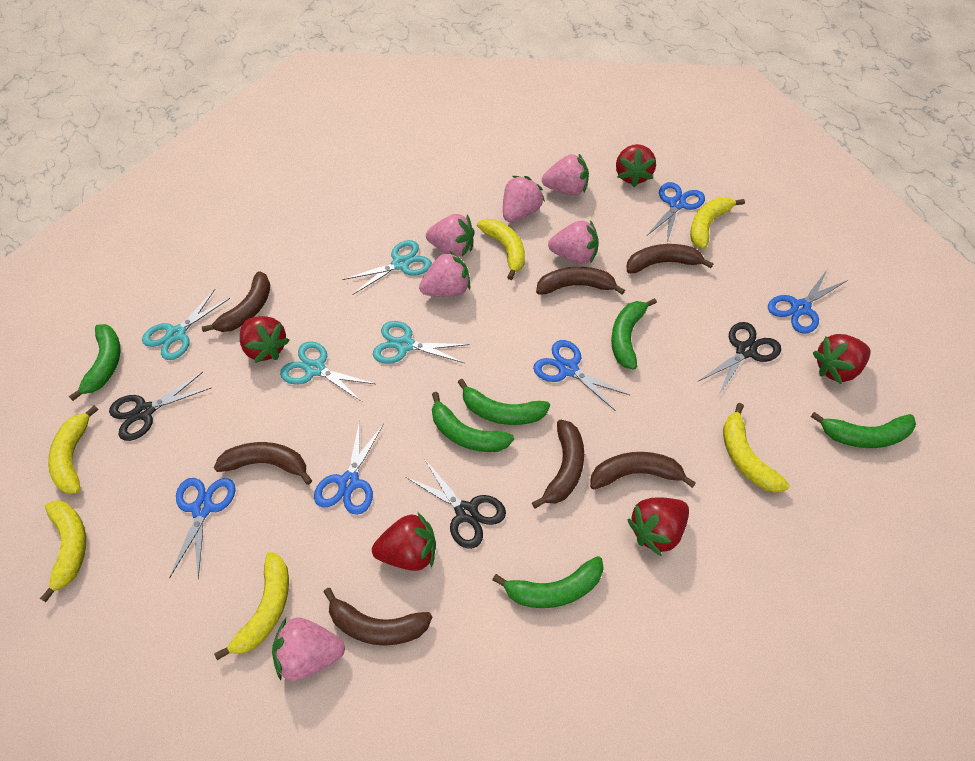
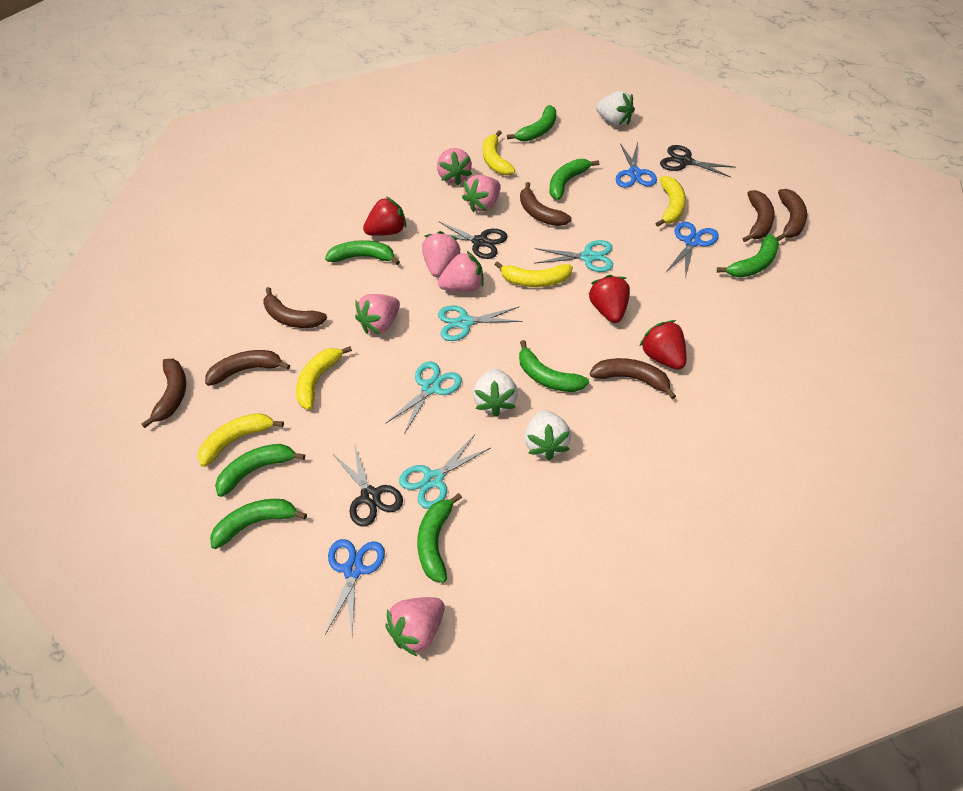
blue scissors: 5 -> 3
green banana: 6 -> 8
red strawberry: 5 -> 3
white strawberry: 0 -> 3
yellow banana: 6 -> 5

